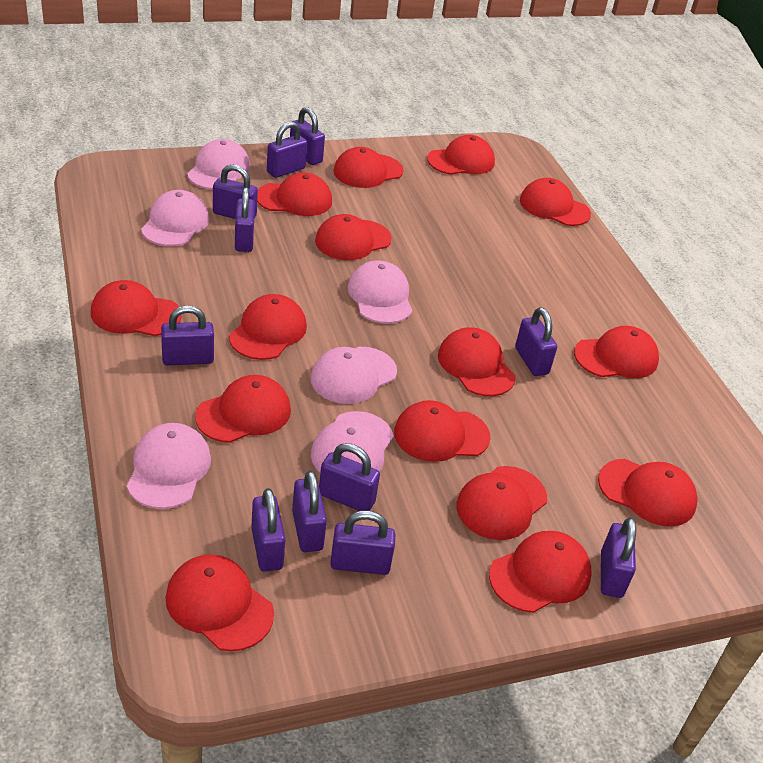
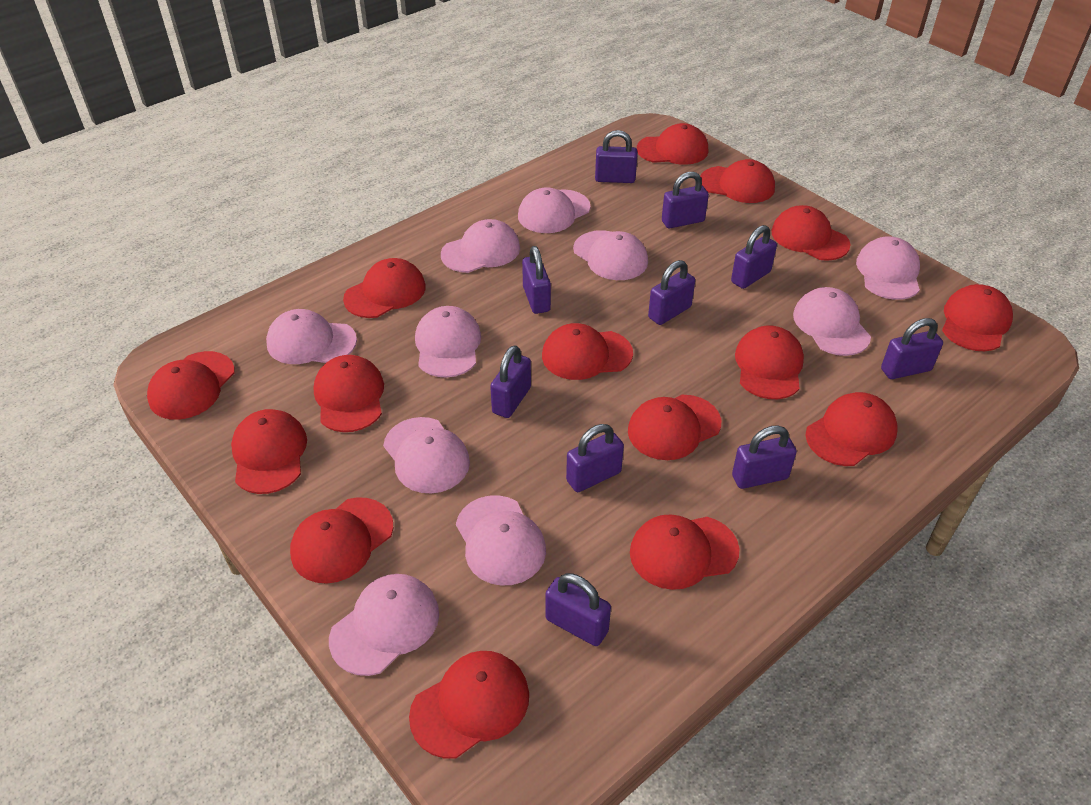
pink cap: 6 -> 10
purple padlock: 11 -> 10

